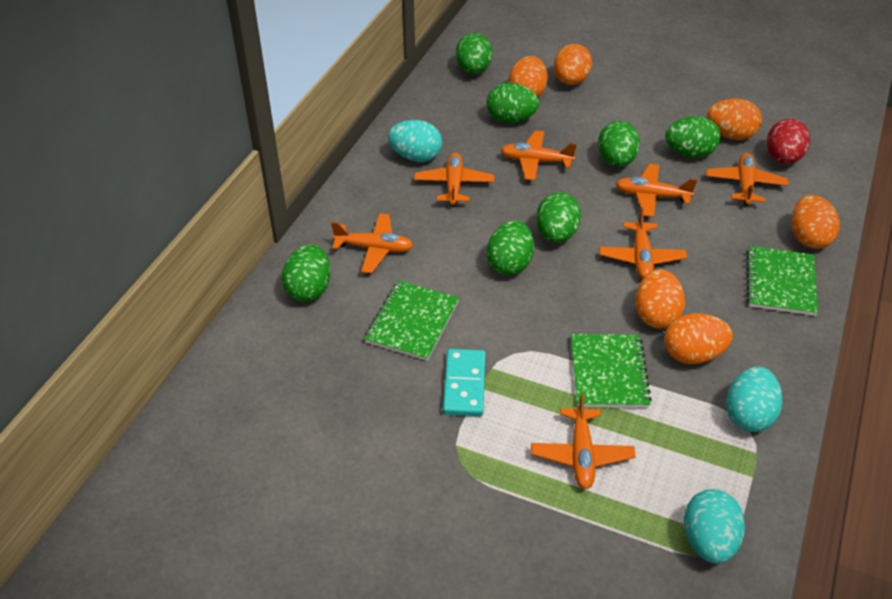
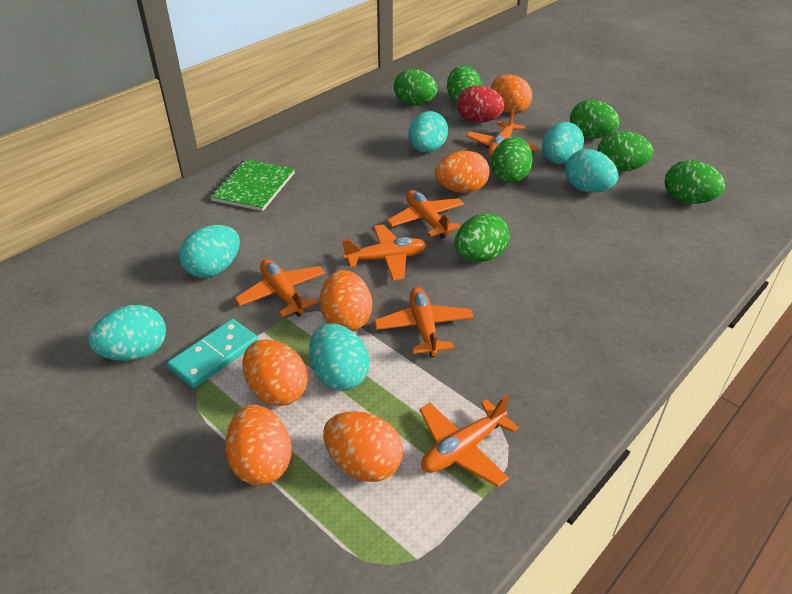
green notebook: 3 -> 1
orange plane: 7 -> 6
turquoise egg: 3 -> 6

